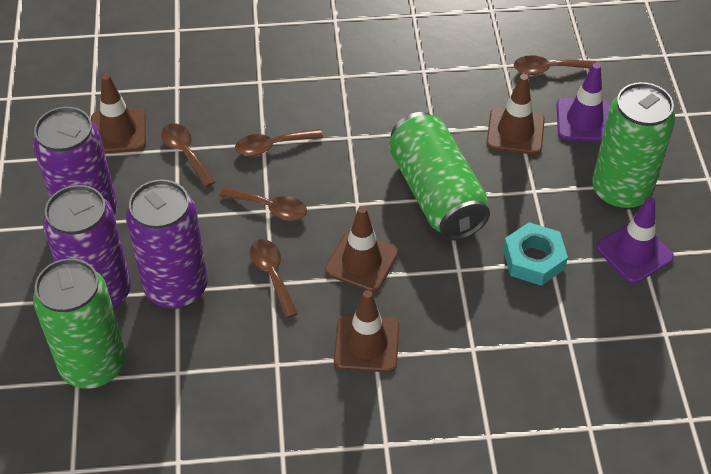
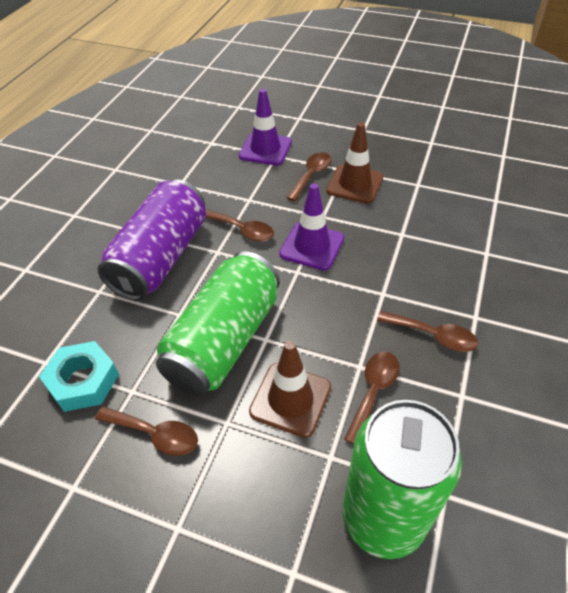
brown traffic cone: 4 -> 2
green can: 3 -> 2
purple can: 3 -> 1

